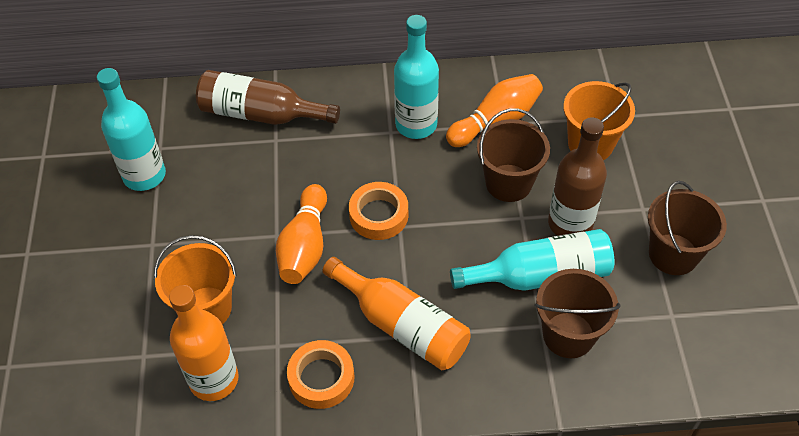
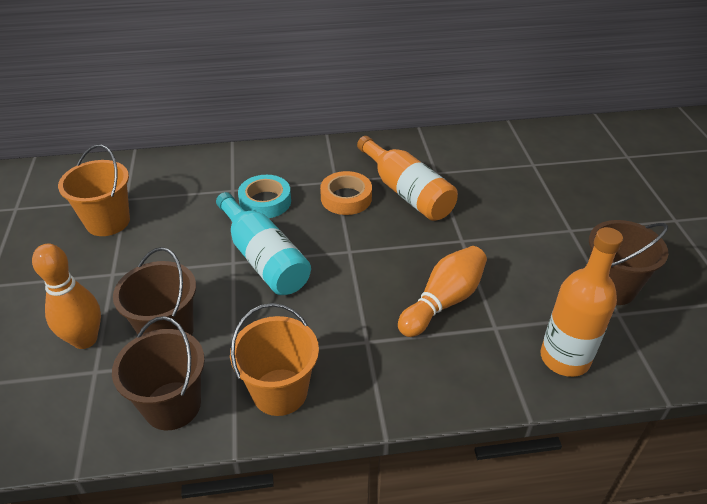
brown bottle: 2 -> 0
orange tape: 2 -> 1
turquoise bottle: 3 -> 1
turquoise tape: 0 -> 1

